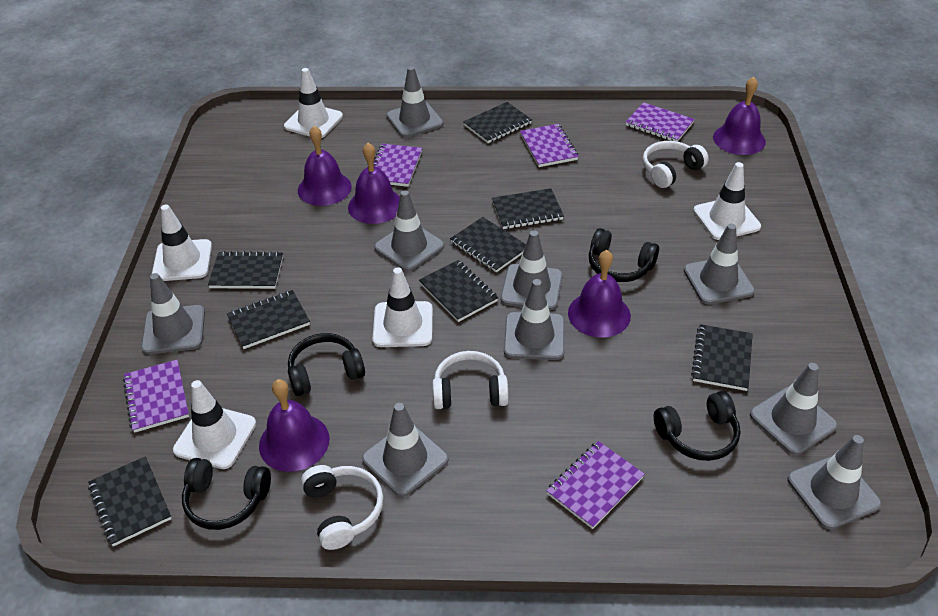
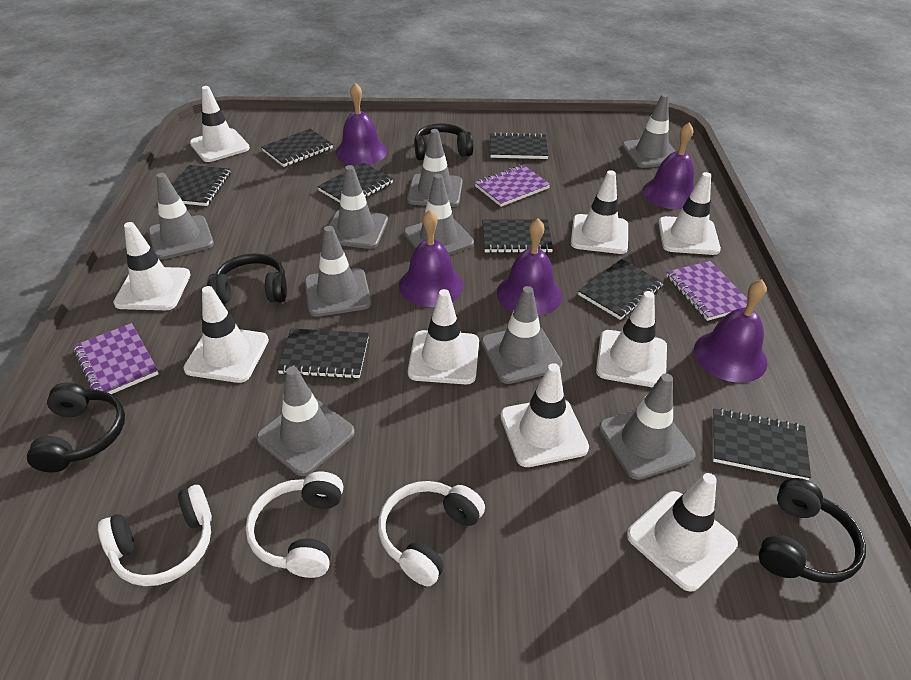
purple notebook: 5 -> 3
white traffic cone: 5 -> 9

